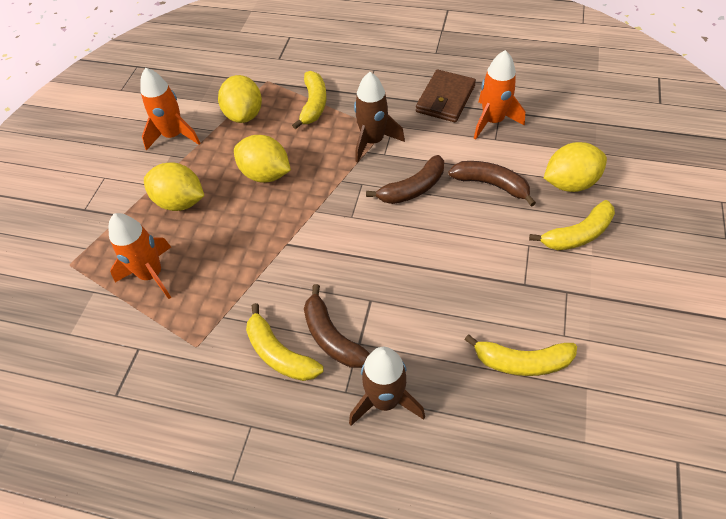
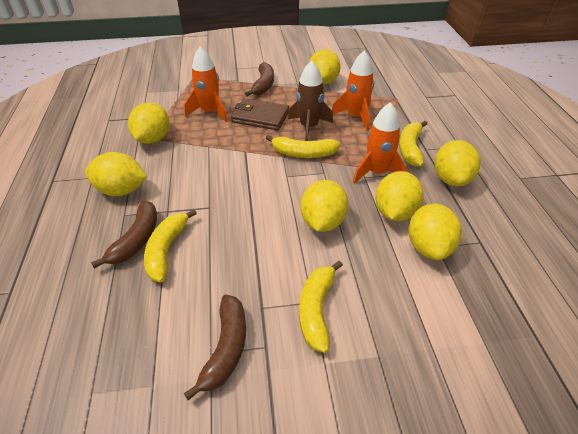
brown rocket: 2 -> 1
yellow lemon: 4 -> 7

